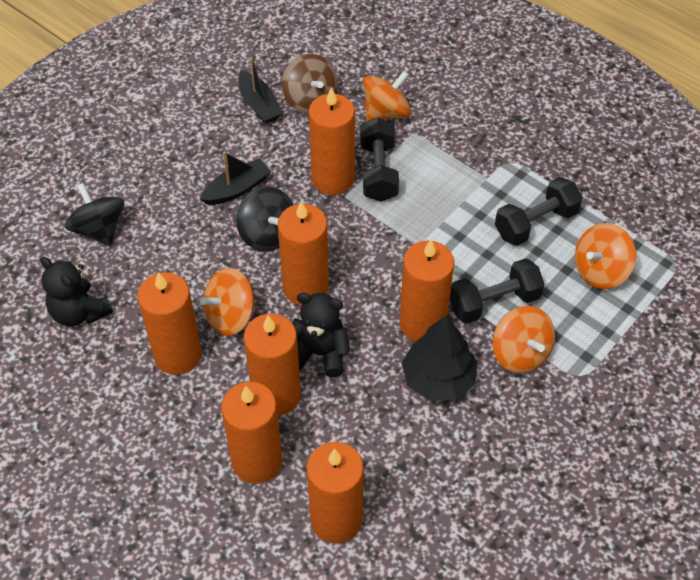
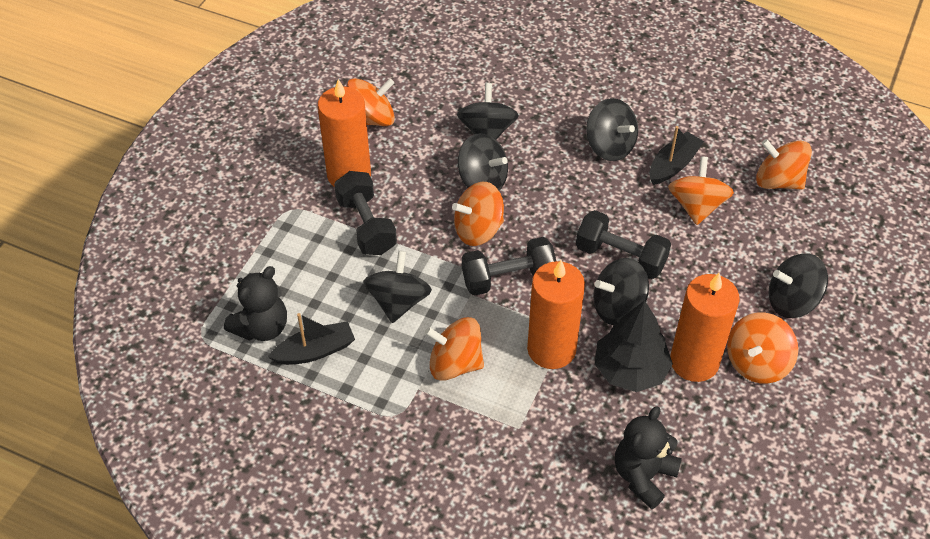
black spinning top: 2 -> 6
brown spinning top: 1 -> 0
orange candle: 7 -> 3
orange spinning top: 4 -> 6

